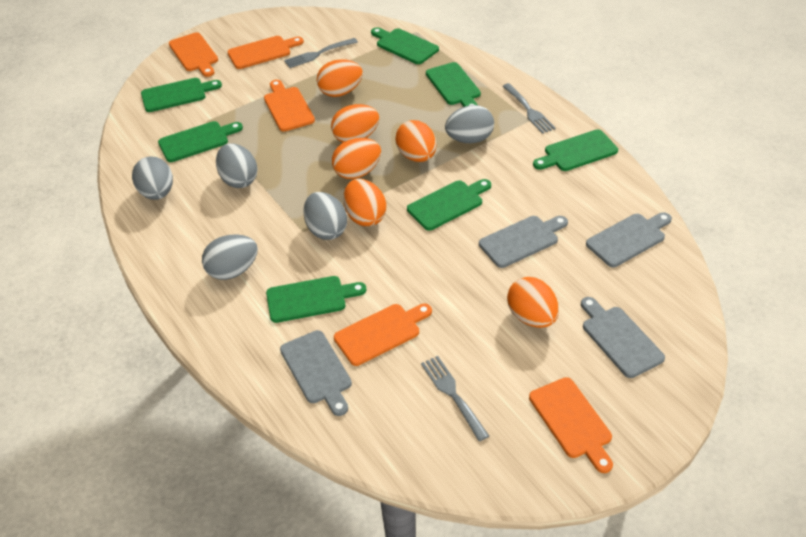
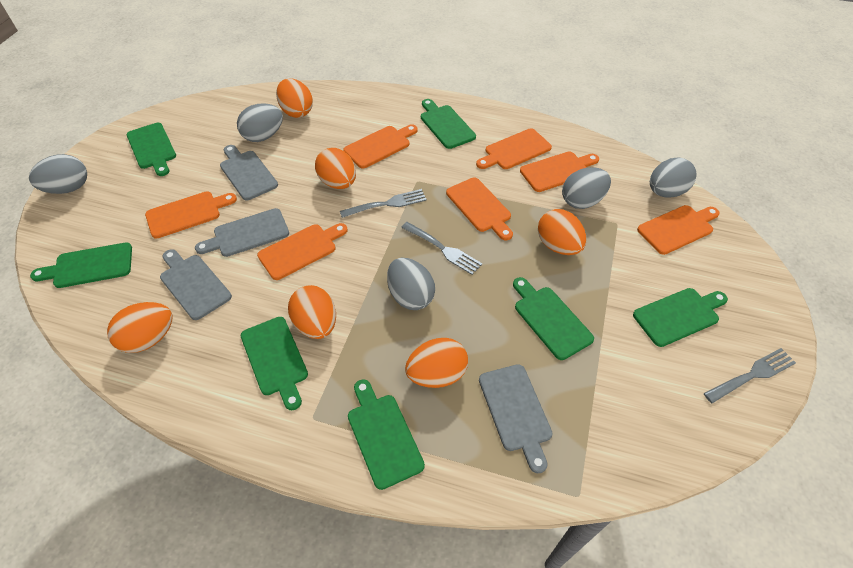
orange cutting board: 5 -> 7

